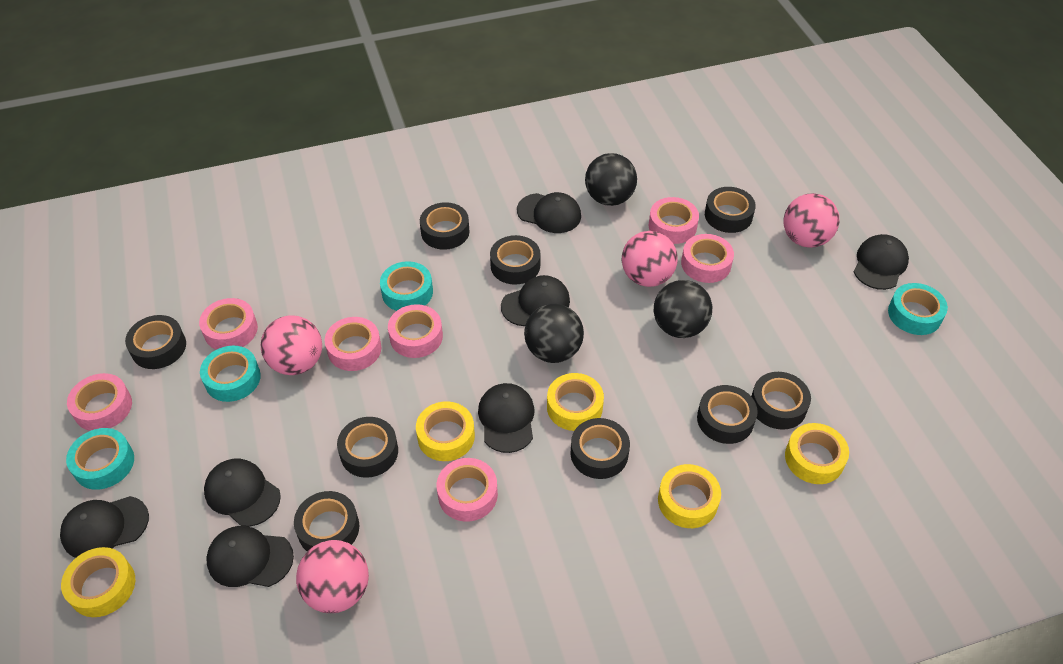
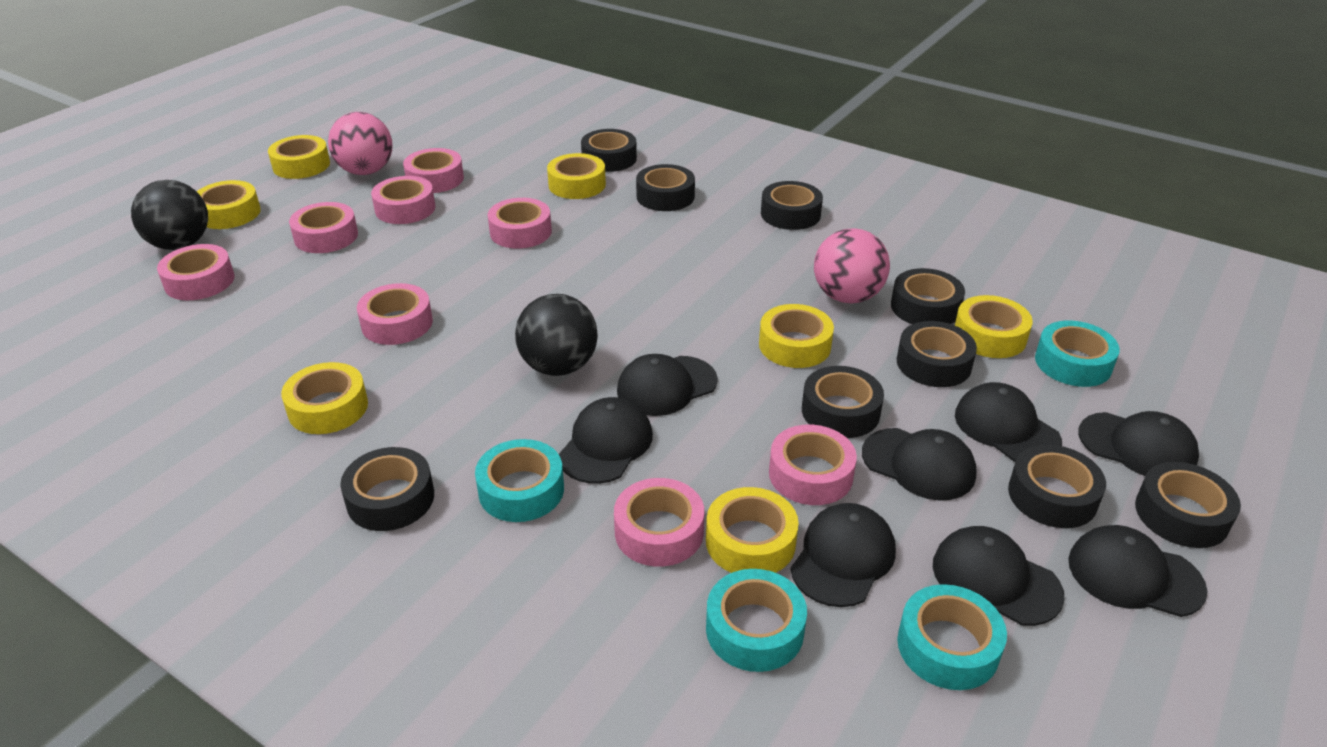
black ball: 3 -> 2
black cap: 7 -> 8
pink ball: 4 -> 2
pink tape: 7 -> 8
yellow tape: 5 -> 7

